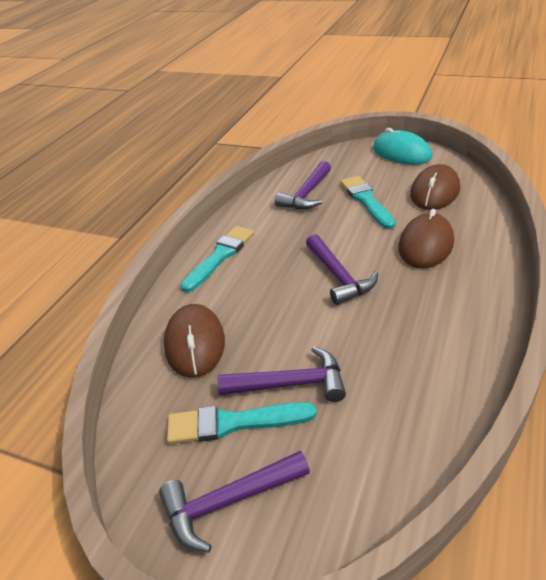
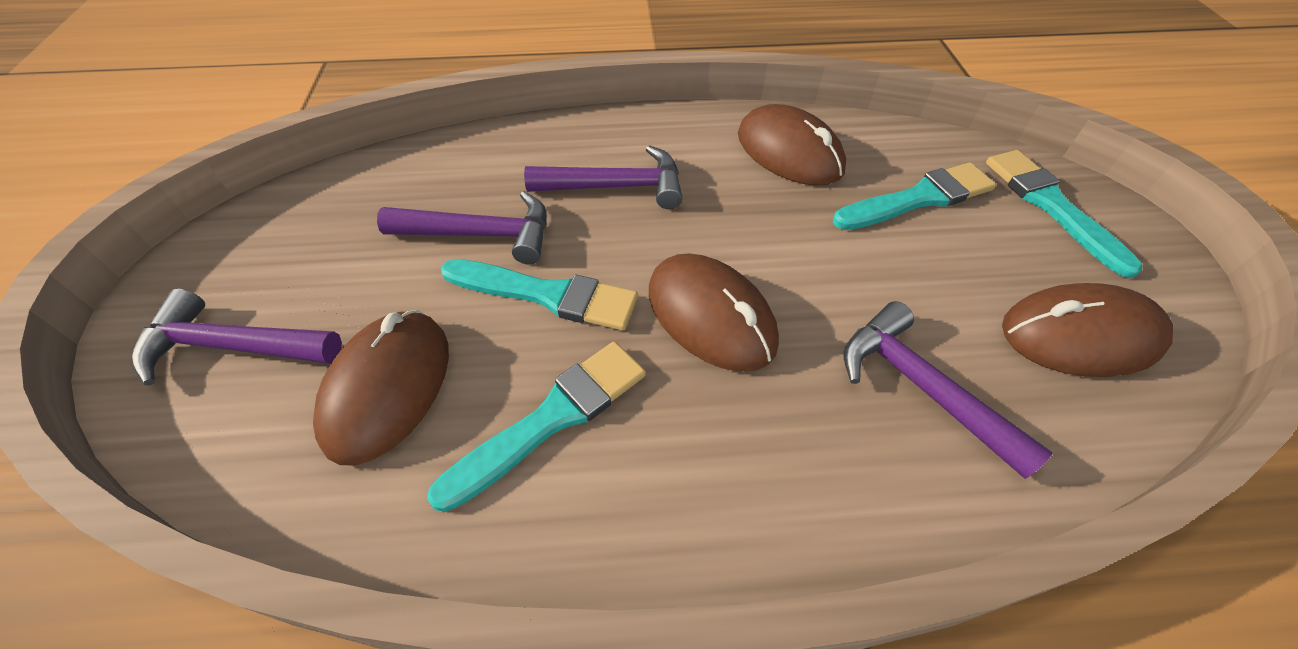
brown mouse: 3 -> 4
turquoise brush: 3 -> 4
turquoise mouse: 1 -> 0

